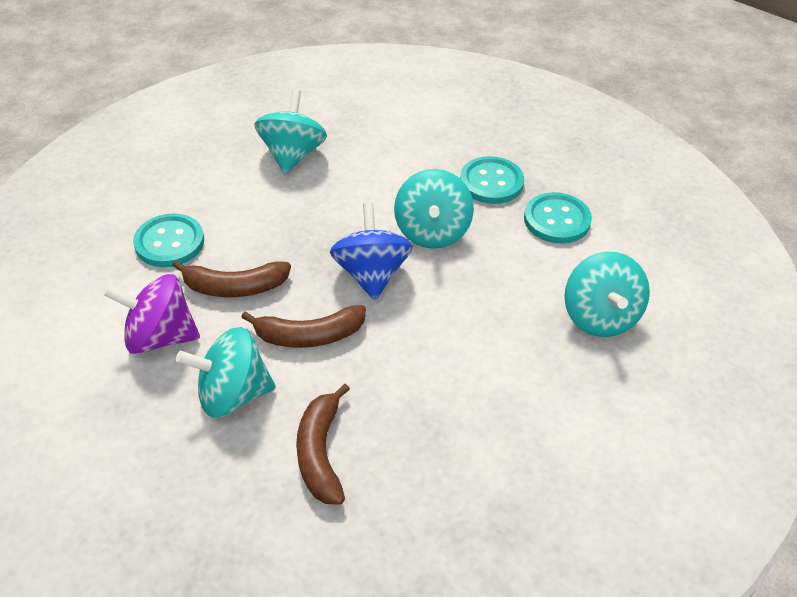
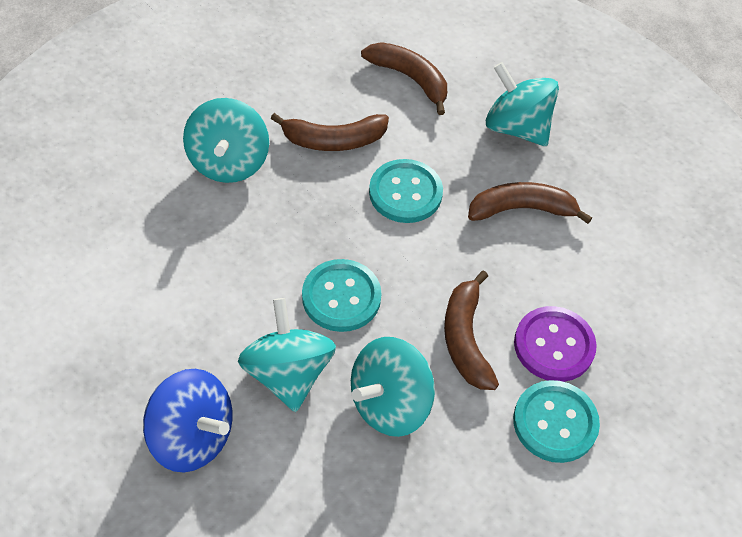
brown banana: 3 -> 4
purple button: 0 -> 1
purple spinning top: 1 -> 0

